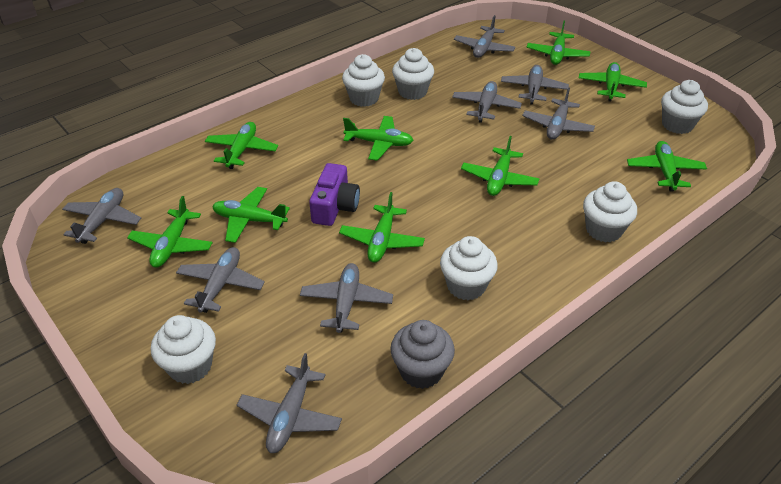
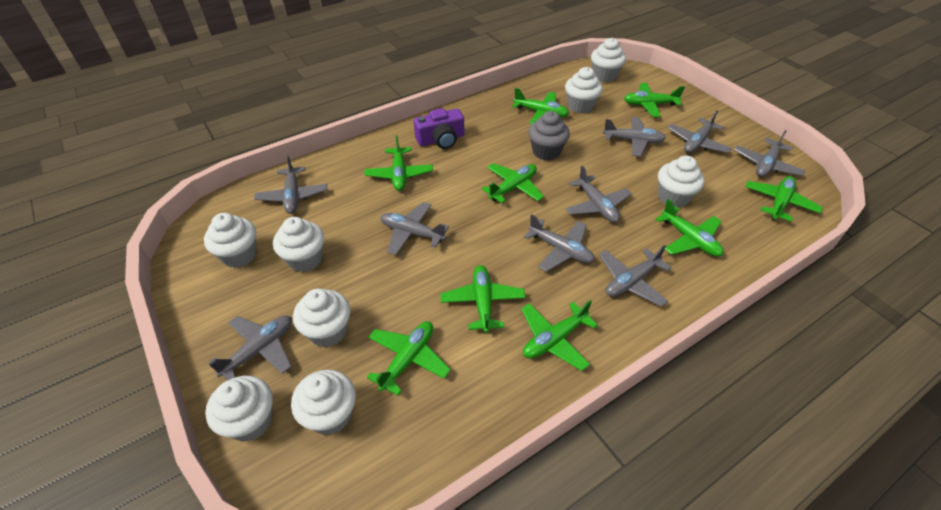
grey plane: 8 -> 9
white cupcake: 6 -> 8

